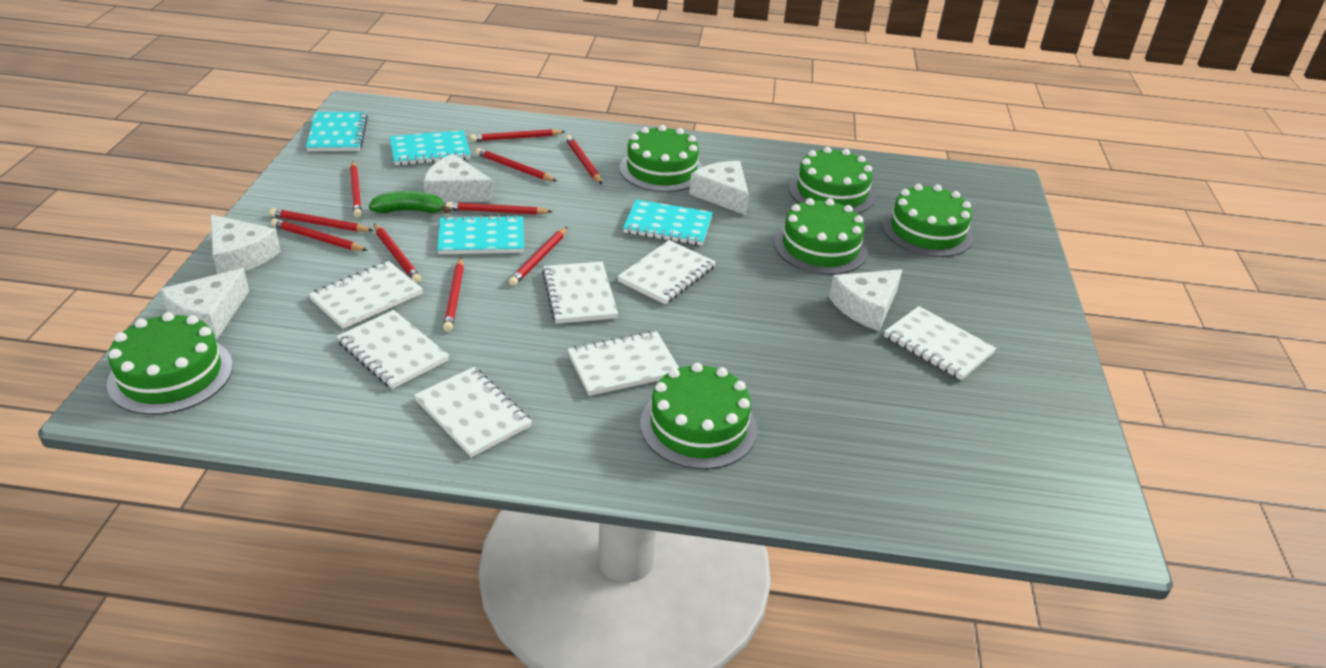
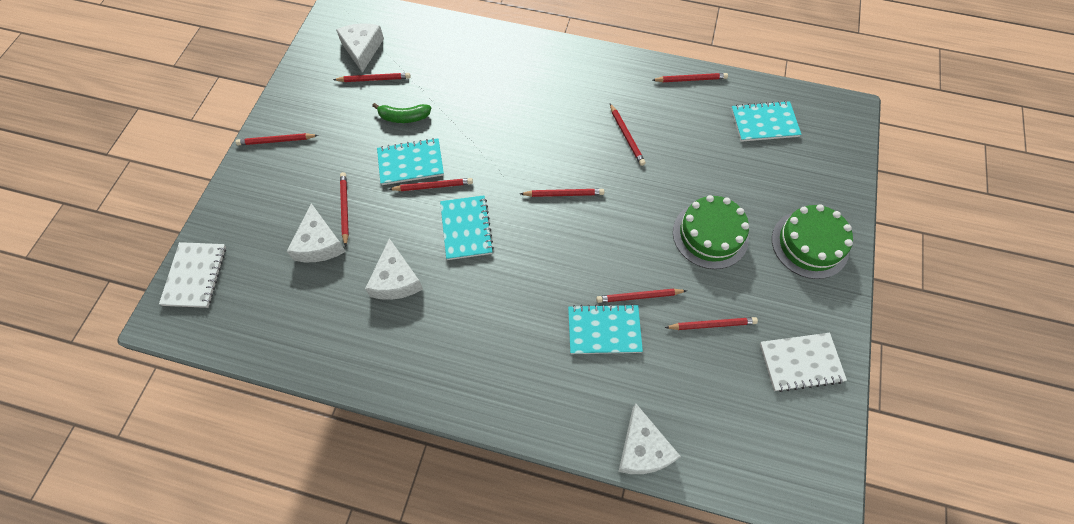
green cake: 6 -> 2
red pencil: 10 -> 9
white cheese: 5 -> 4
white notebook: 7 -> 2

